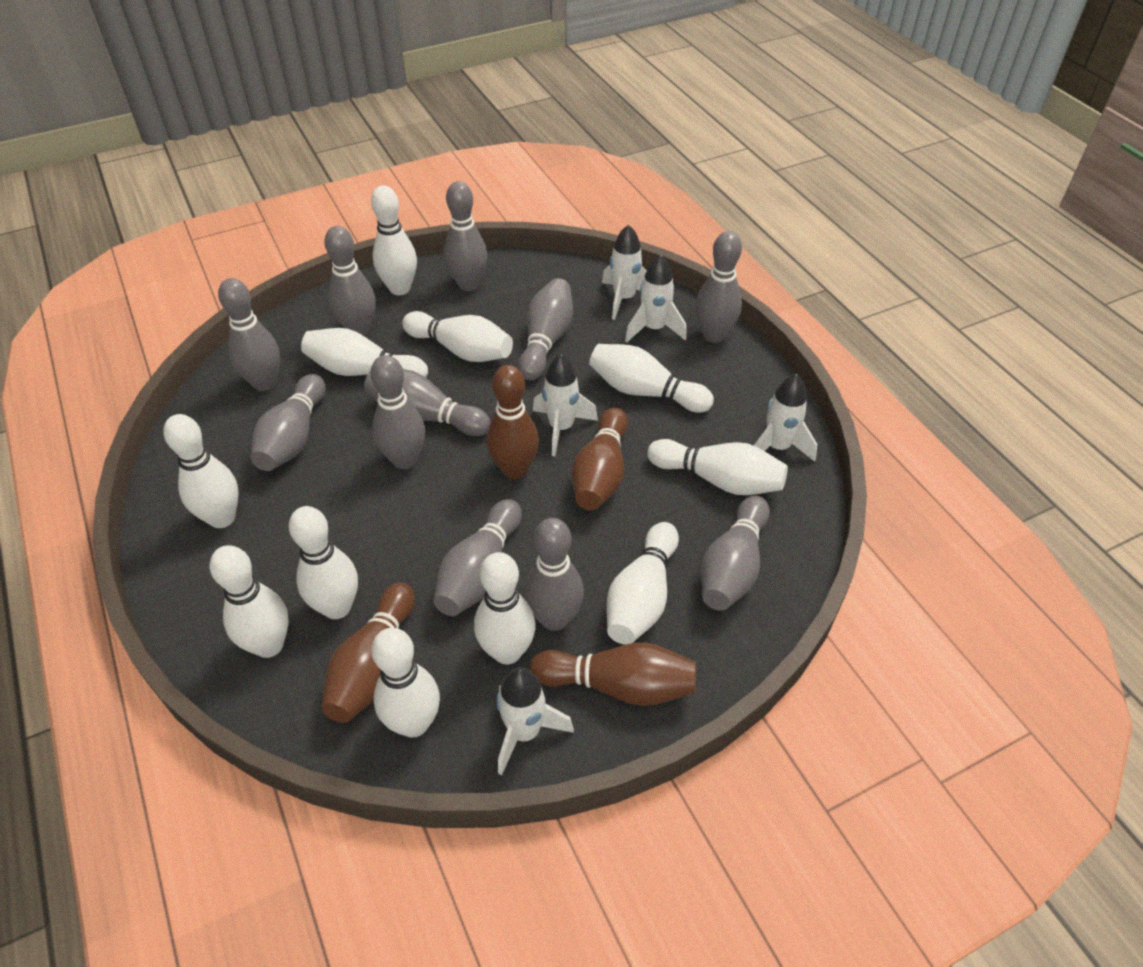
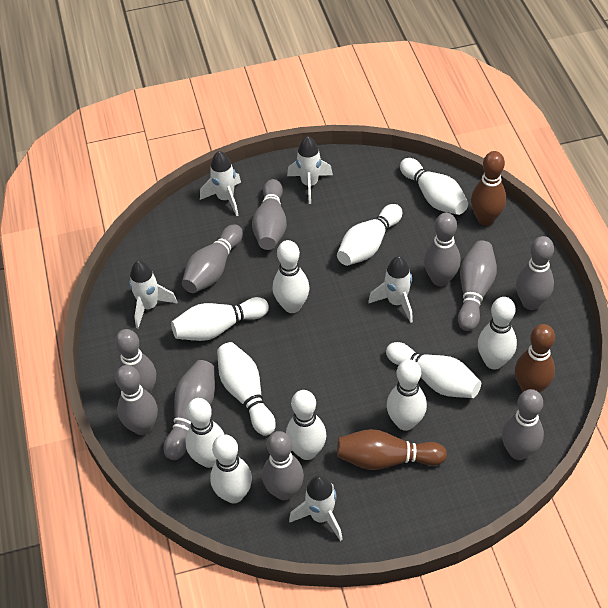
brown bowling pin: 4 -> 3
grey bowling pin: 11 -> 10

